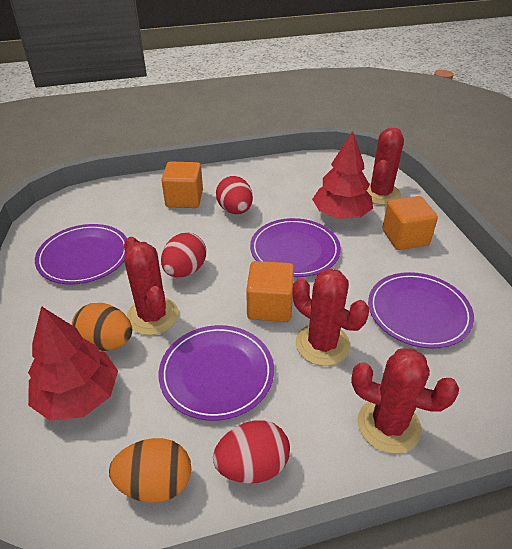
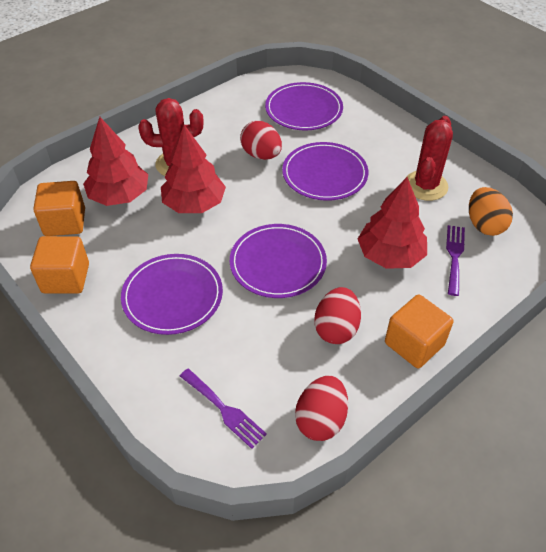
orange egg: 2 -> 1
purple fork: 0 -> 2
red cactus: 4 -> 2
red tree: 2 -> 3

